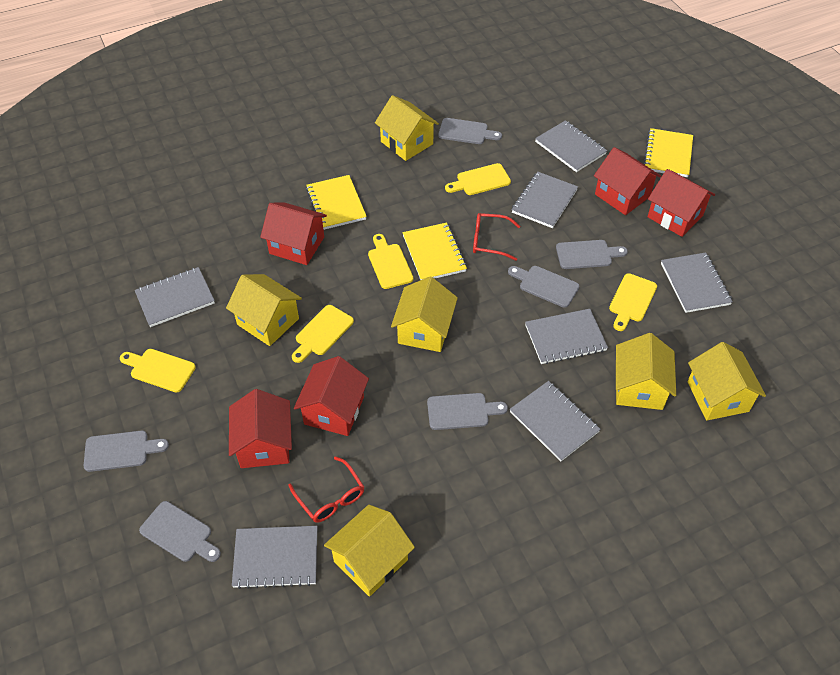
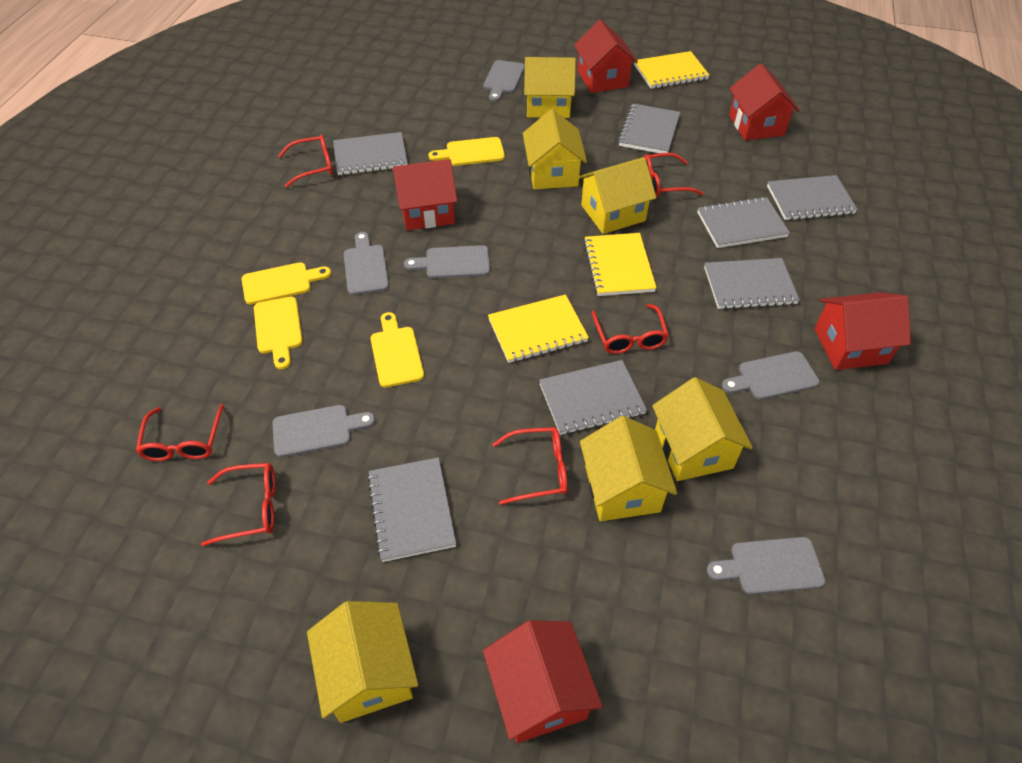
red glasses: 2 -> 6
yellow cutting board: 5 -> 4

